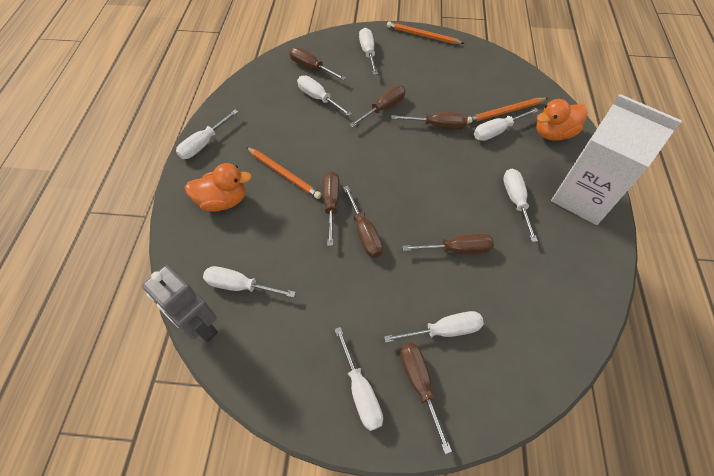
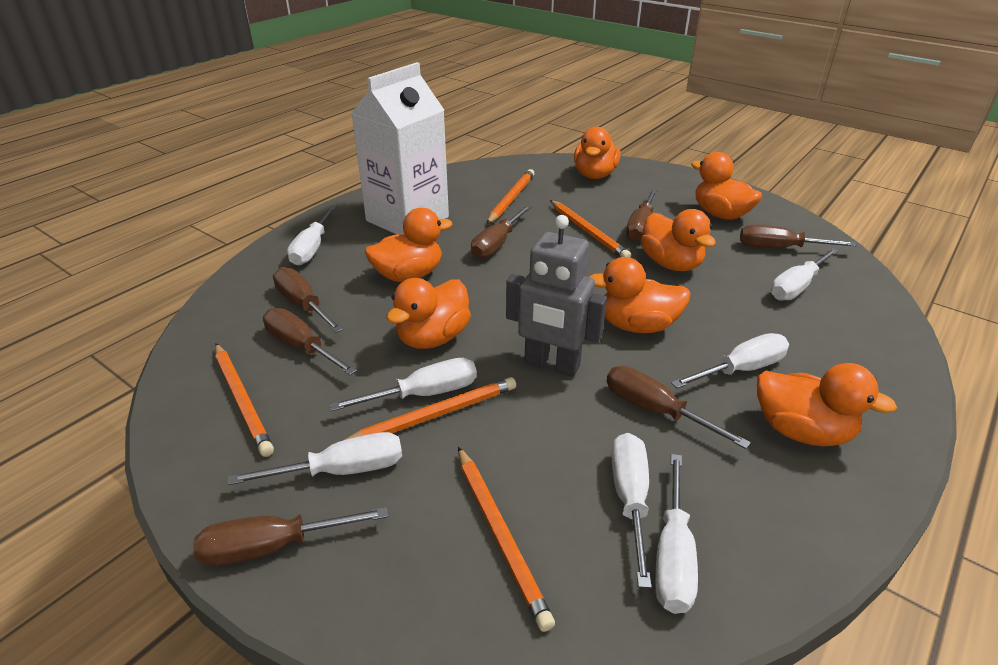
orange duck: 2 -> 7
orange pencil: 3 -> 5
white screwdriver: 8 -> 7

